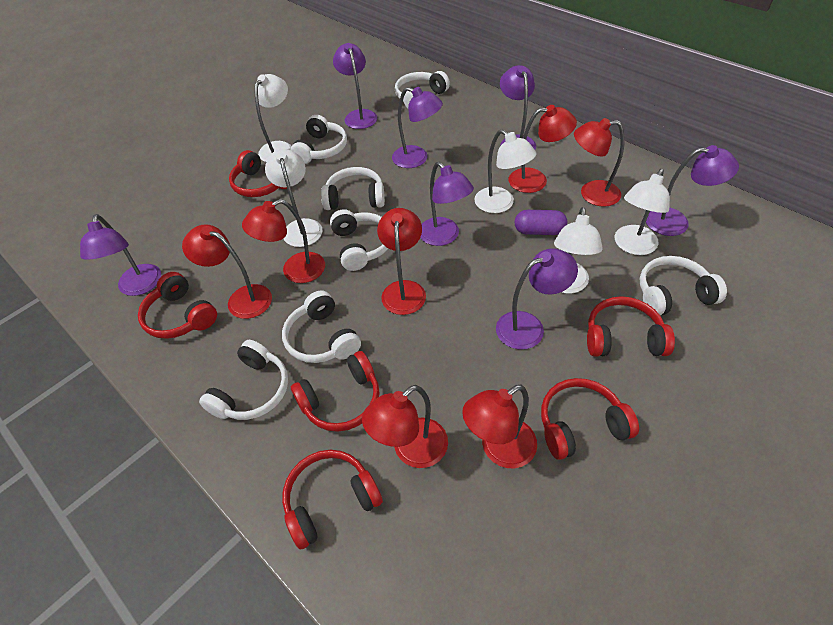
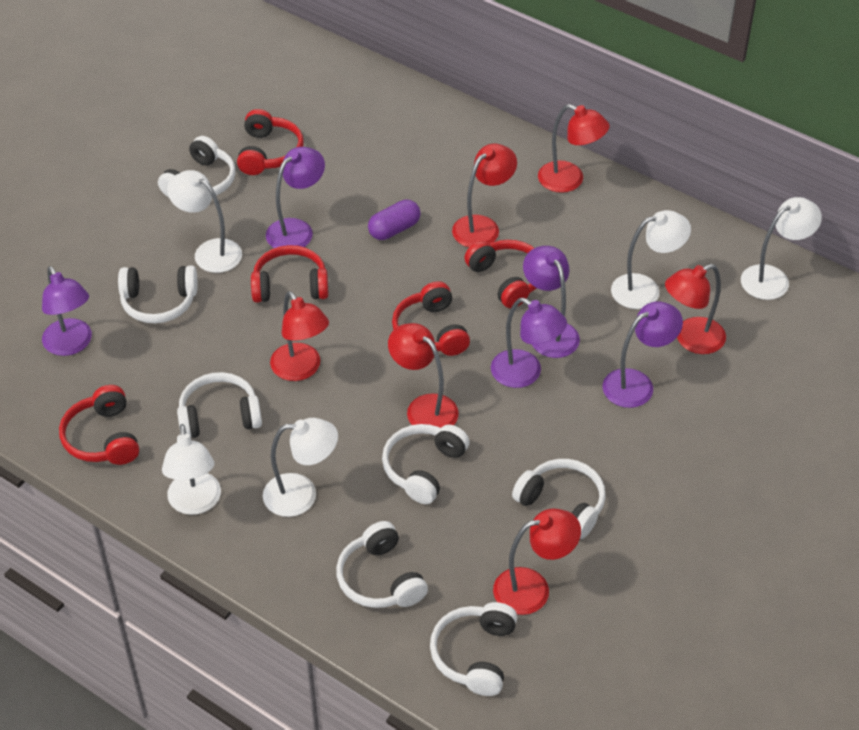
purple lamp: 7 -> 5
red headphones: 6 -> 5
red lamp: 7 -> 6

